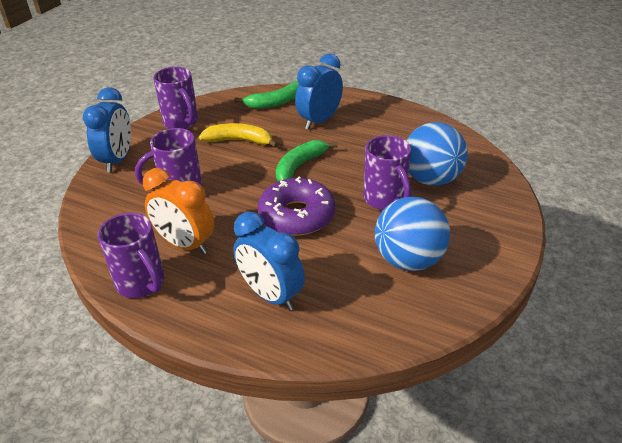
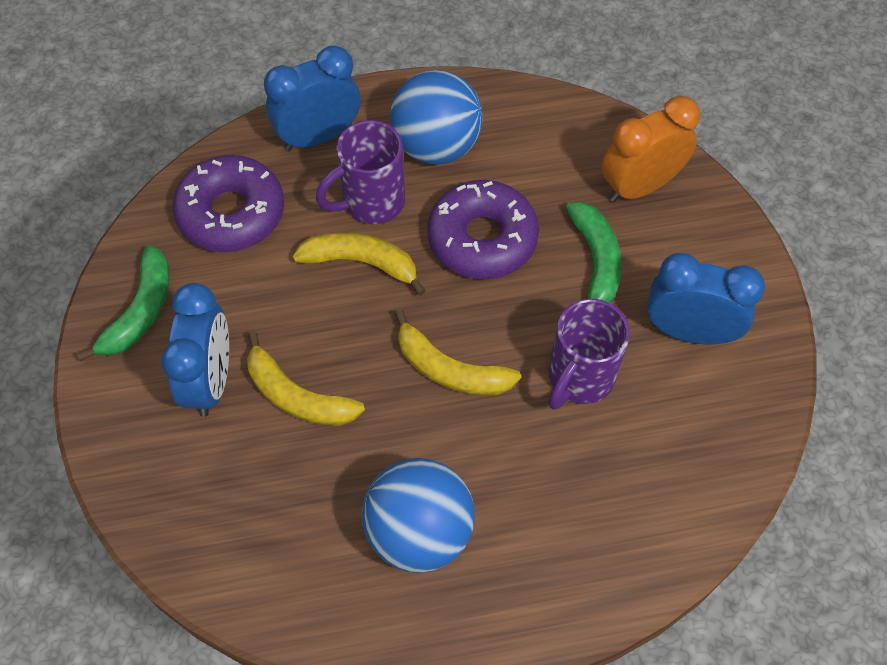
purple donut: 1 -> 2
purple mug: 4 -> 2
yellow banana: 1 -> 3

